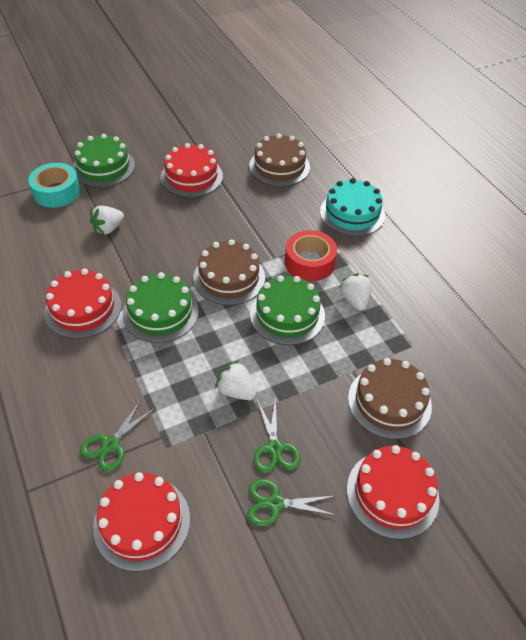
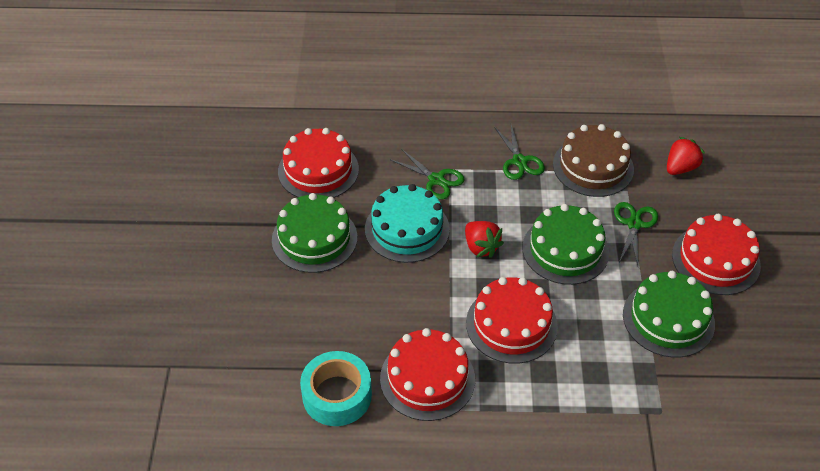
brown cake: 3 -> 1
red strawberry: 0 -> 2
red tape: 1 -> 0
white strawberry: 3 -> 0

